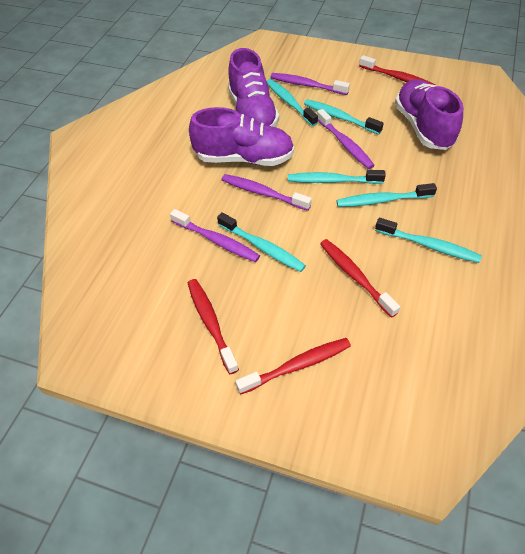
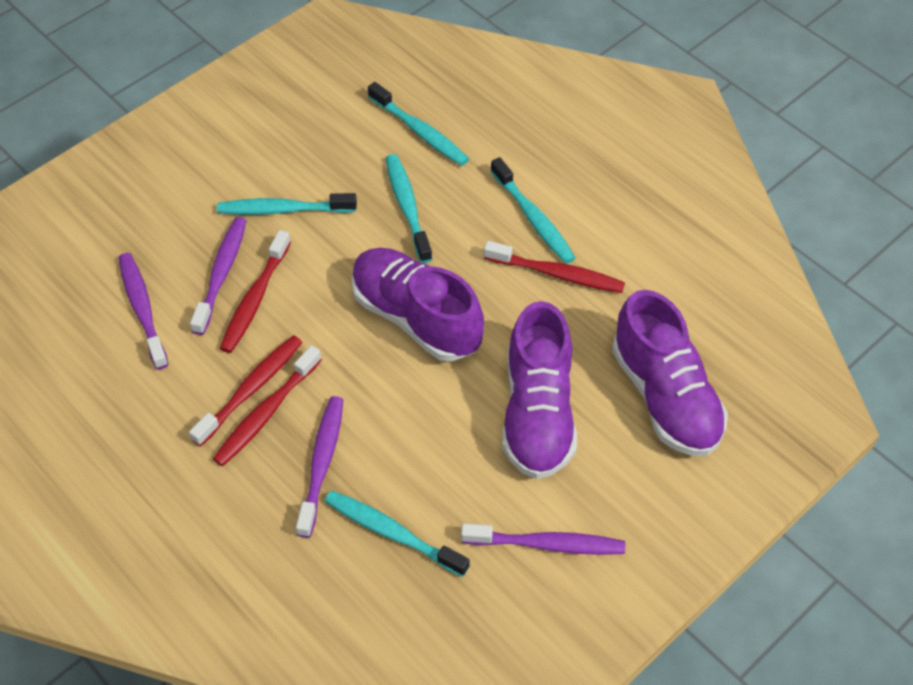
turquoise toothbrush: 6 -> 5

